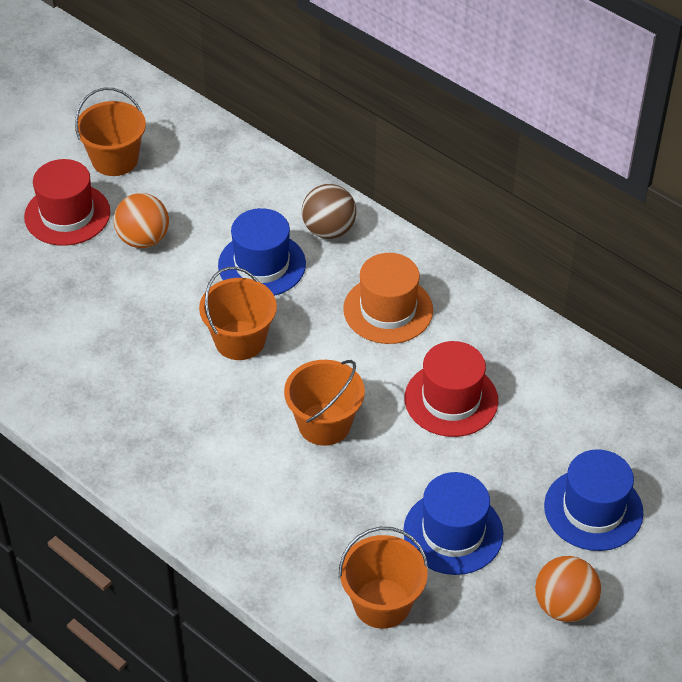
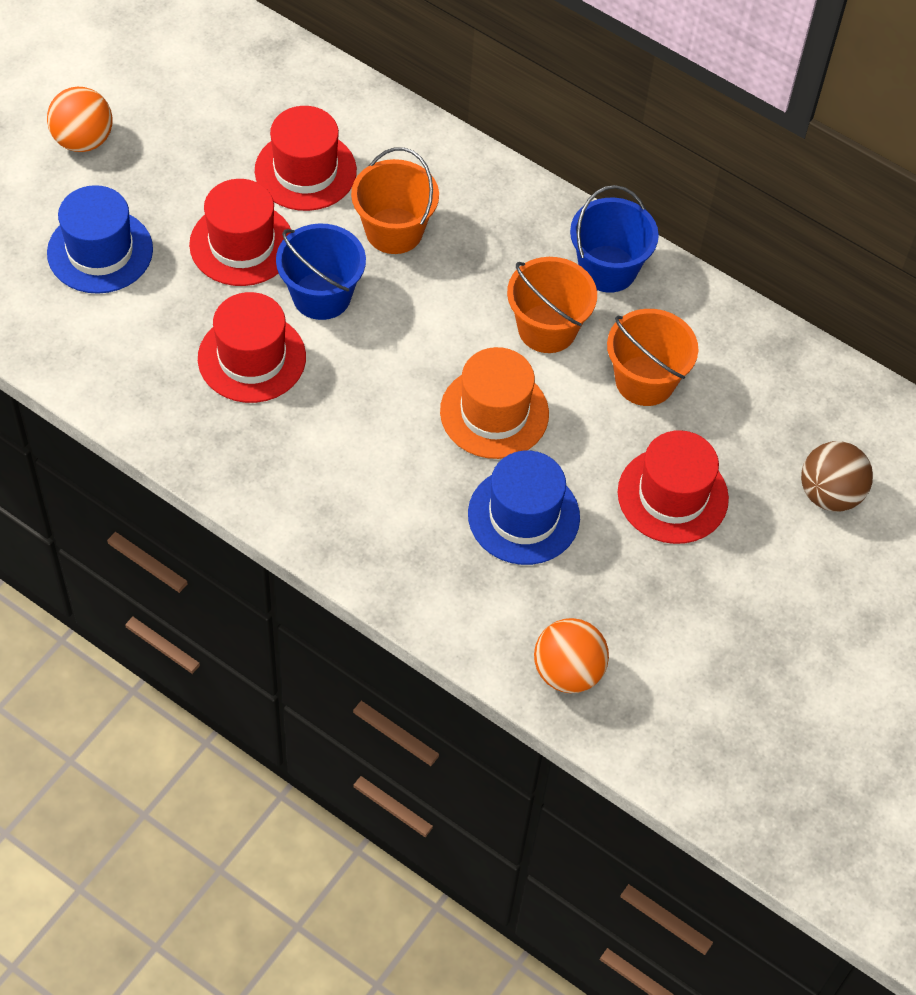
blue bucket: 0 -> 2
blue hat: 3 -> 2
orange bucket: 4 -> 3
red hat: 2 -> 4

